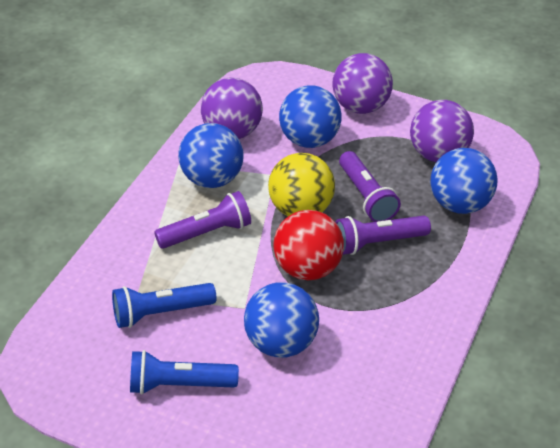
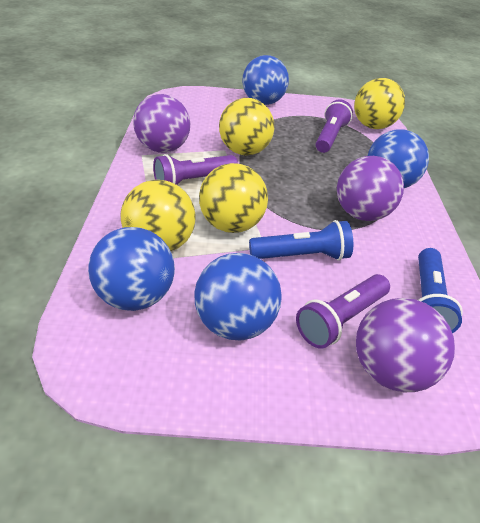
red ball: 1 -> 0
yellow ball: 1 -> 4

